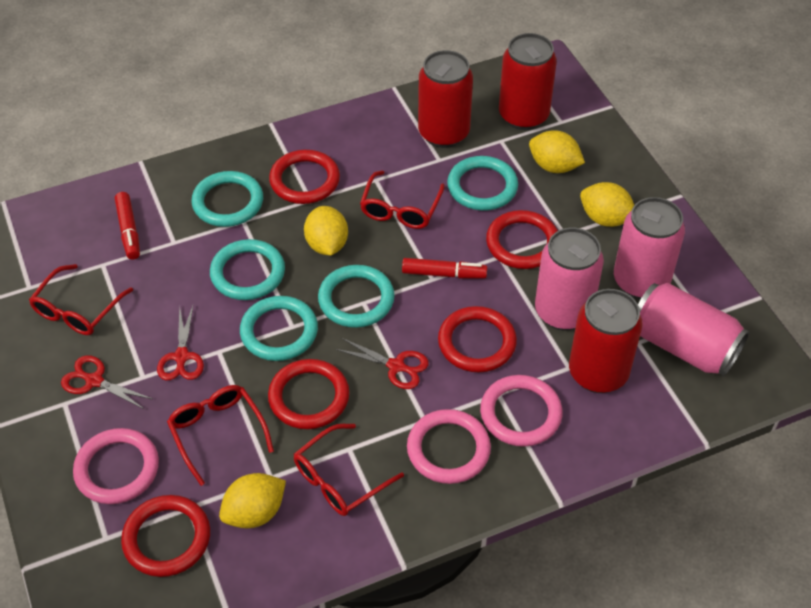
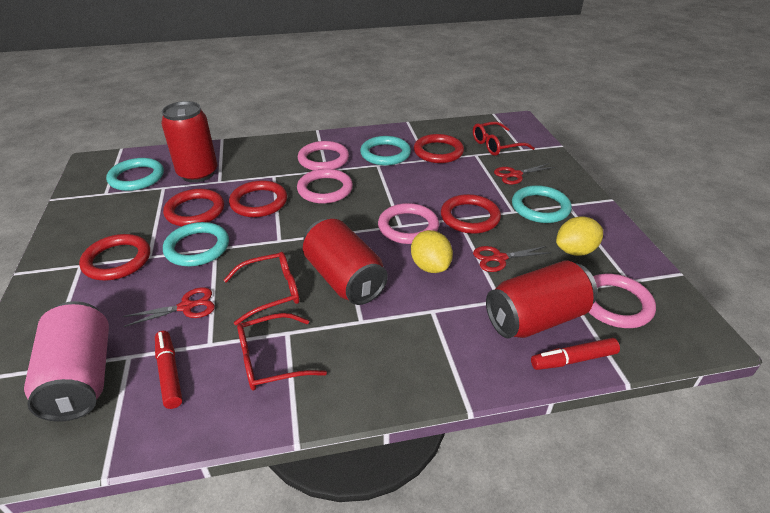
pink can: 3 -> 1
pink ring: 3 -> 4
red glasses: 4 -> 3
turquoise ring: 5 -> 4
yellow lemon: 4 -> 2

